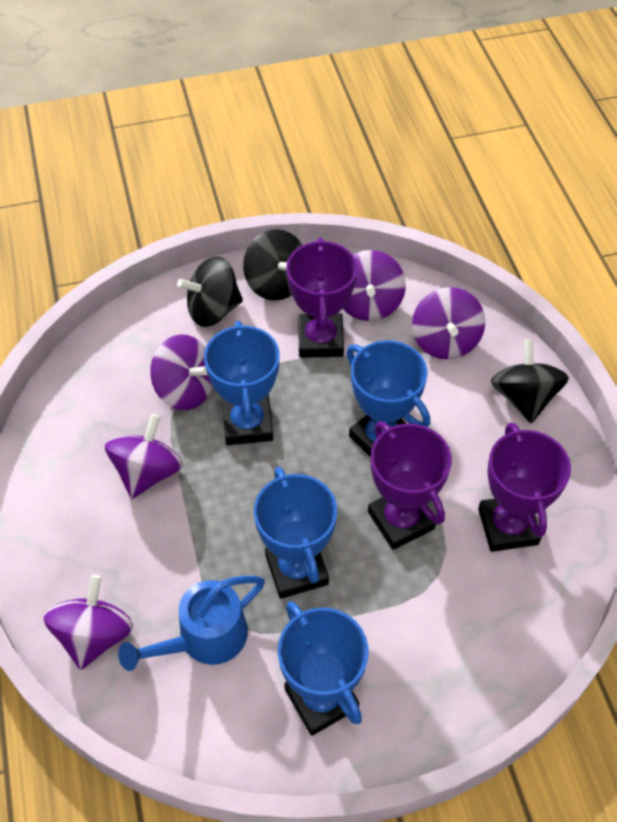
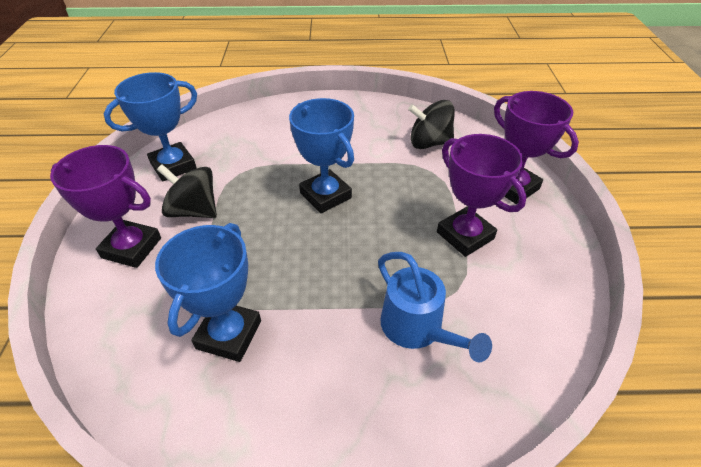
black spinning top: 3 -> 2
blue trophy: 4 -> 3
purple spinning top: 5 -> 0

